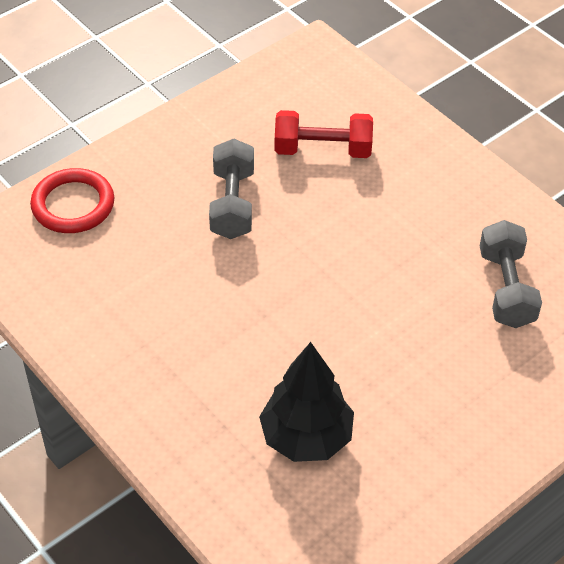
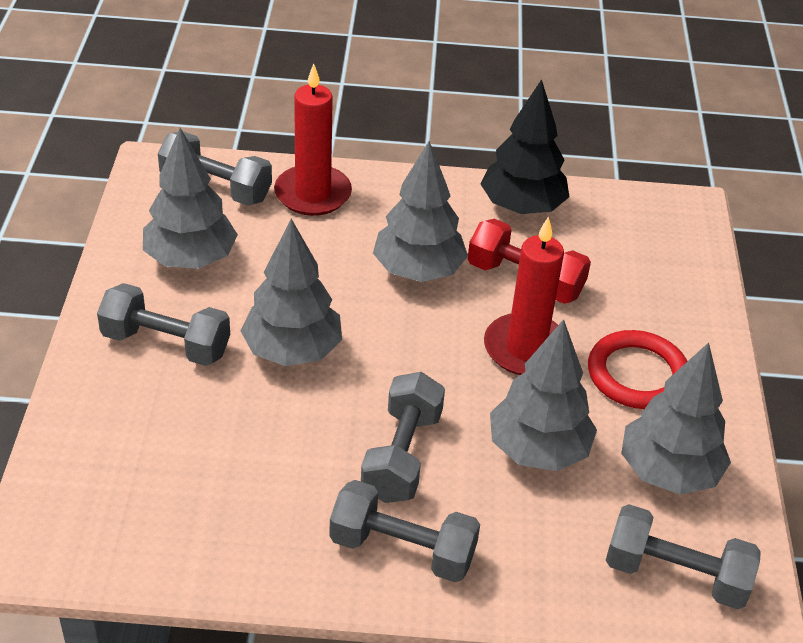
grey dumbbell: 2 -> 5
grey tree: 0 -> 5
red candle: 0 -> 2

